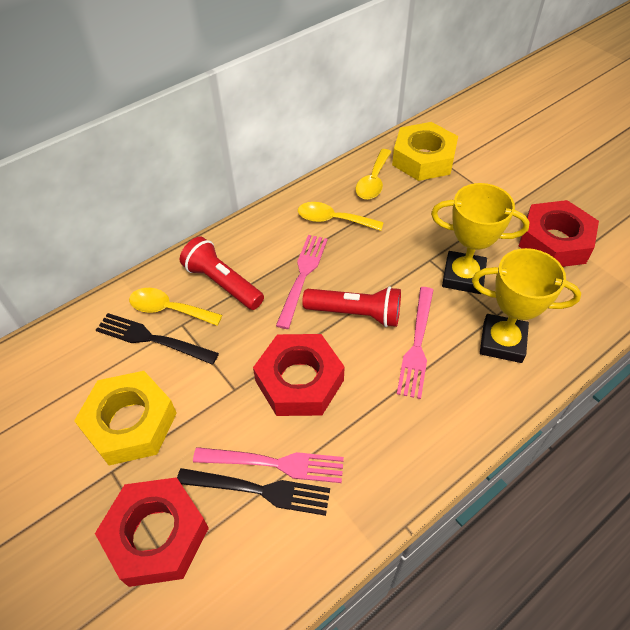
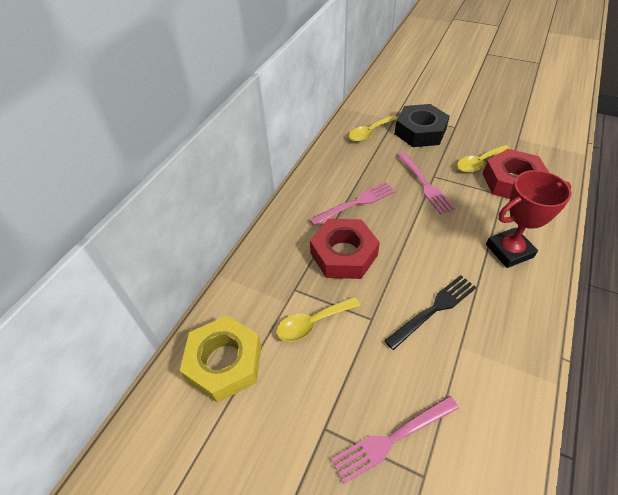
black fork: 2 -> 1
black nut: 0 -> 1
red flashlight: 2 -> 0
red nut: 3 -> 2
red trophy: 0 -> 1
yellow nut: 2 -> 1
yellow trophy: 2 -> 0

